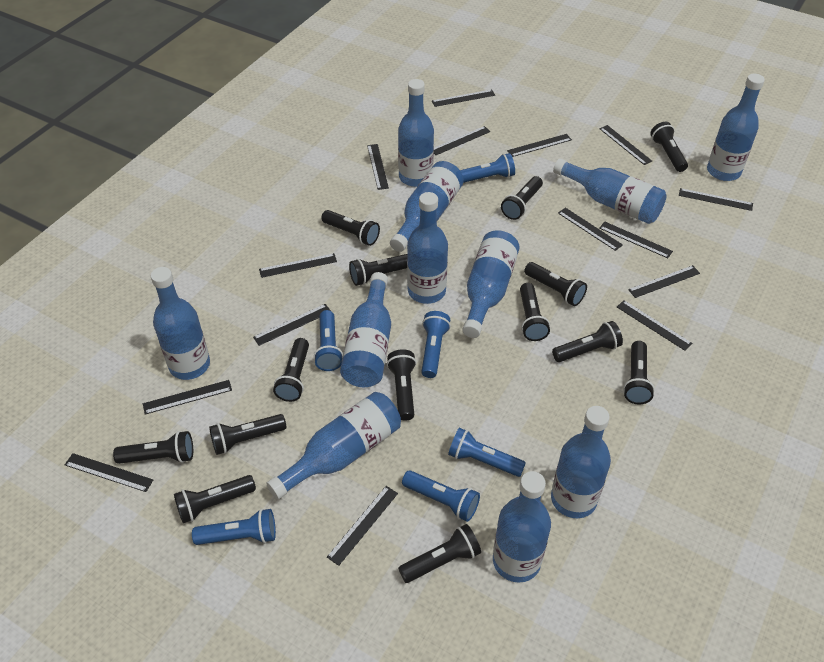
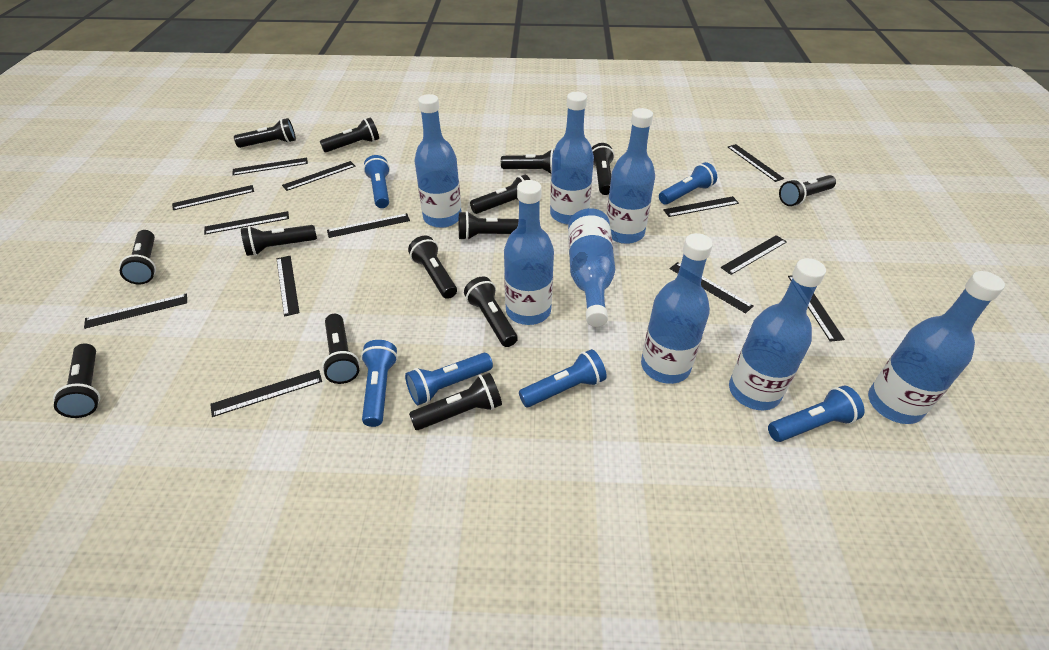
black ruler: 15 -> 13
blue bottle: 11 -> 8

